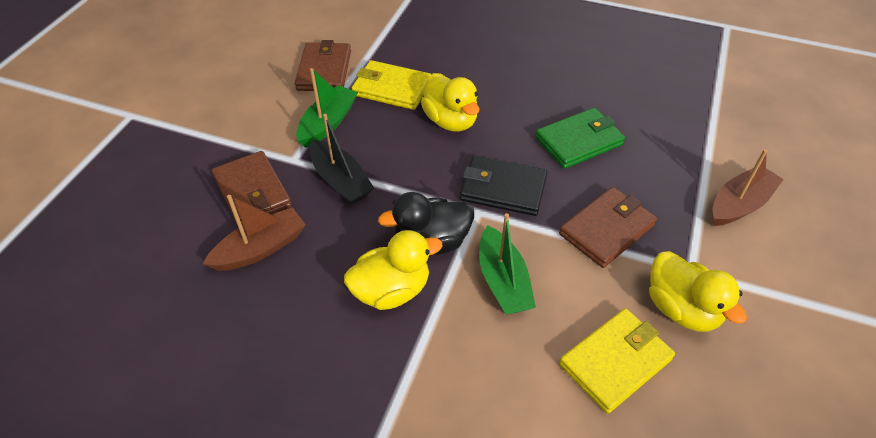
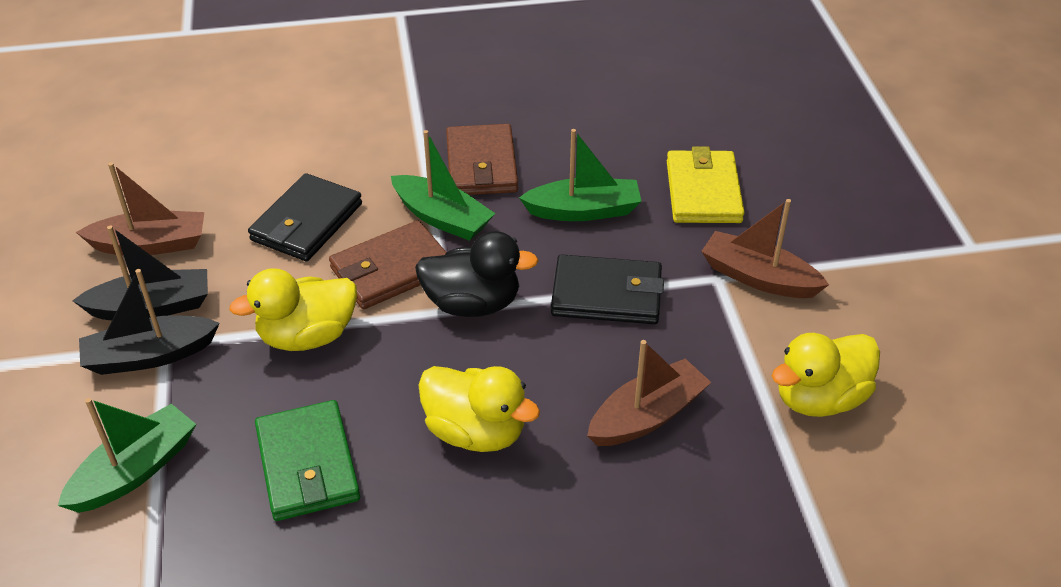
black boat: 1 -> 2
black wallet: 1 -> 2
brown boat: 2 -> 3
brown wallet: 3 -> 2
green boat: 2 -> 3
yellow wallet: 2 -> 1

